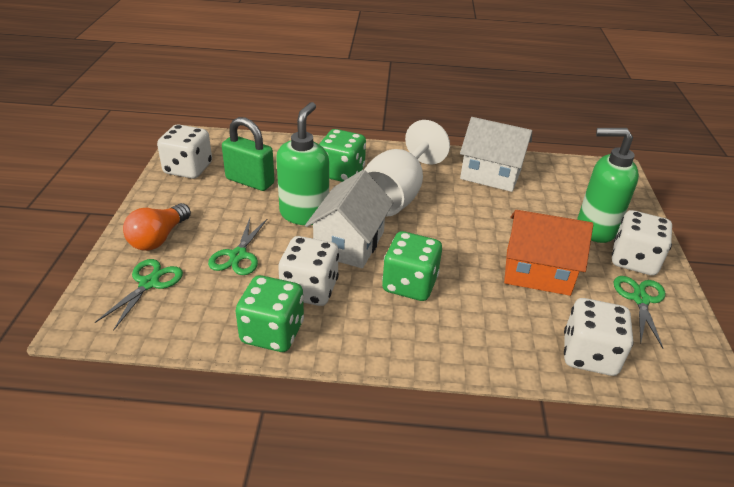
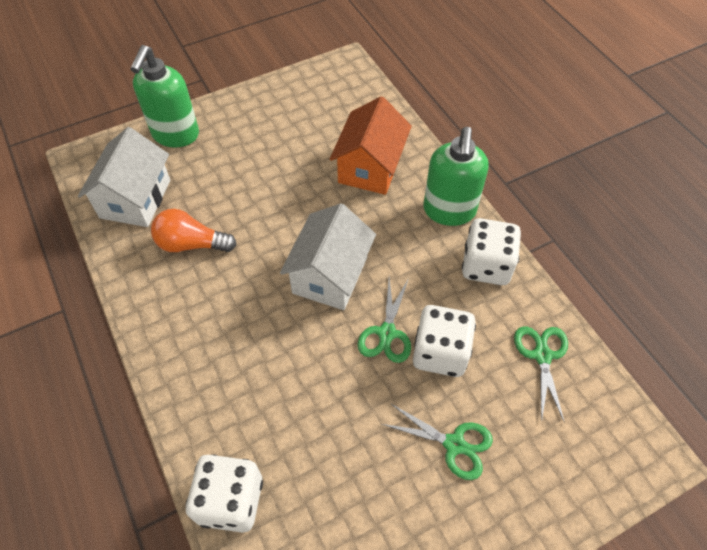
green dice: 3 -> 0
green padlock: 1 -> 0
white dice: 4 -> 3
white goblet: 1 -> 0

